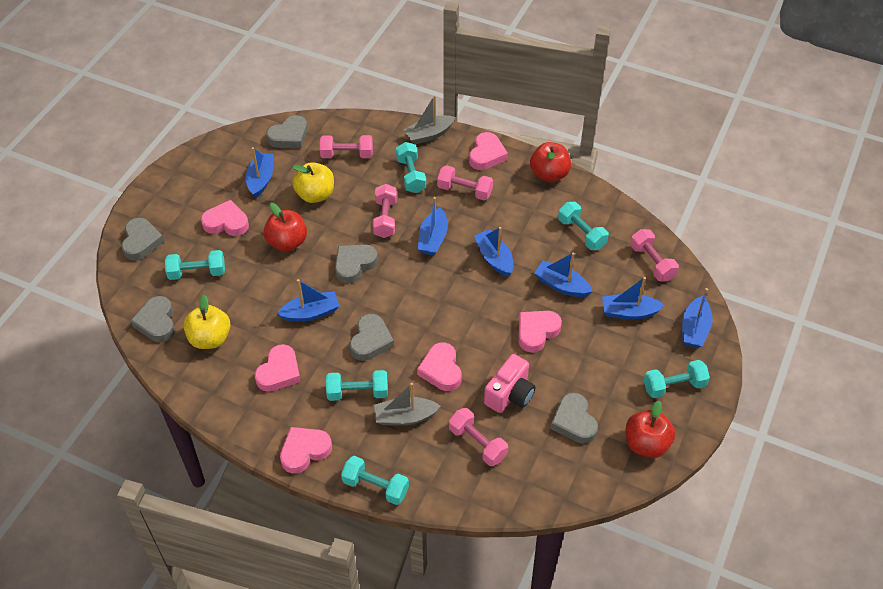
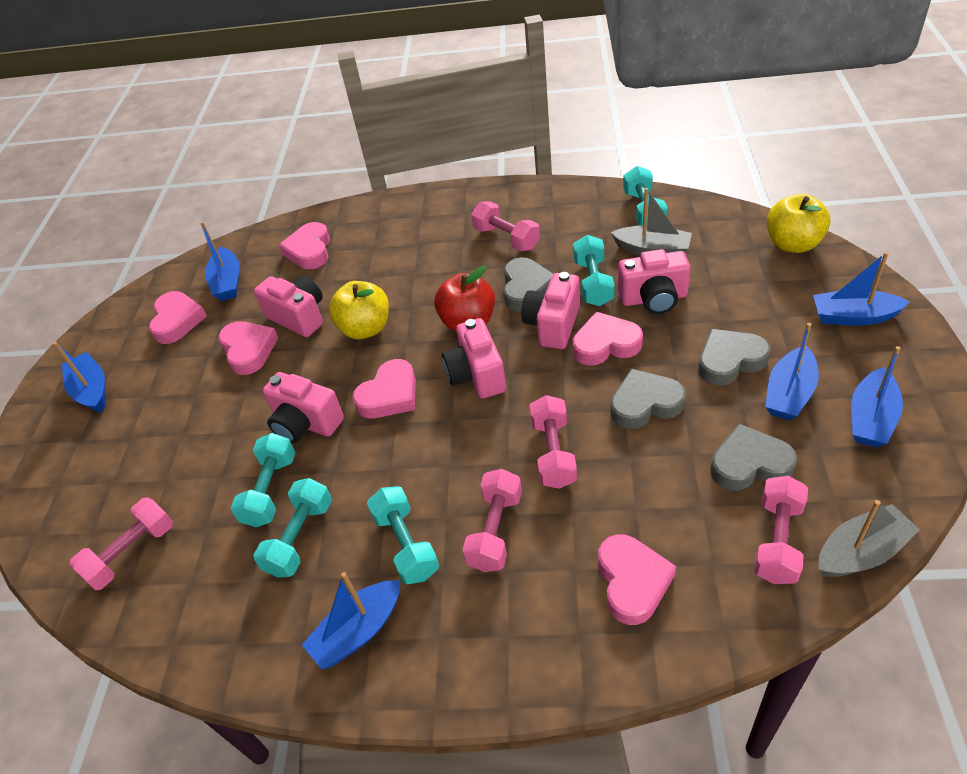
blue boat: 7 -> 6
grey heart: 6 -> 4
pink camera: 1 -> 5
red apple: 3 -> 1
turquoise dumbbell: 6 -> 5

